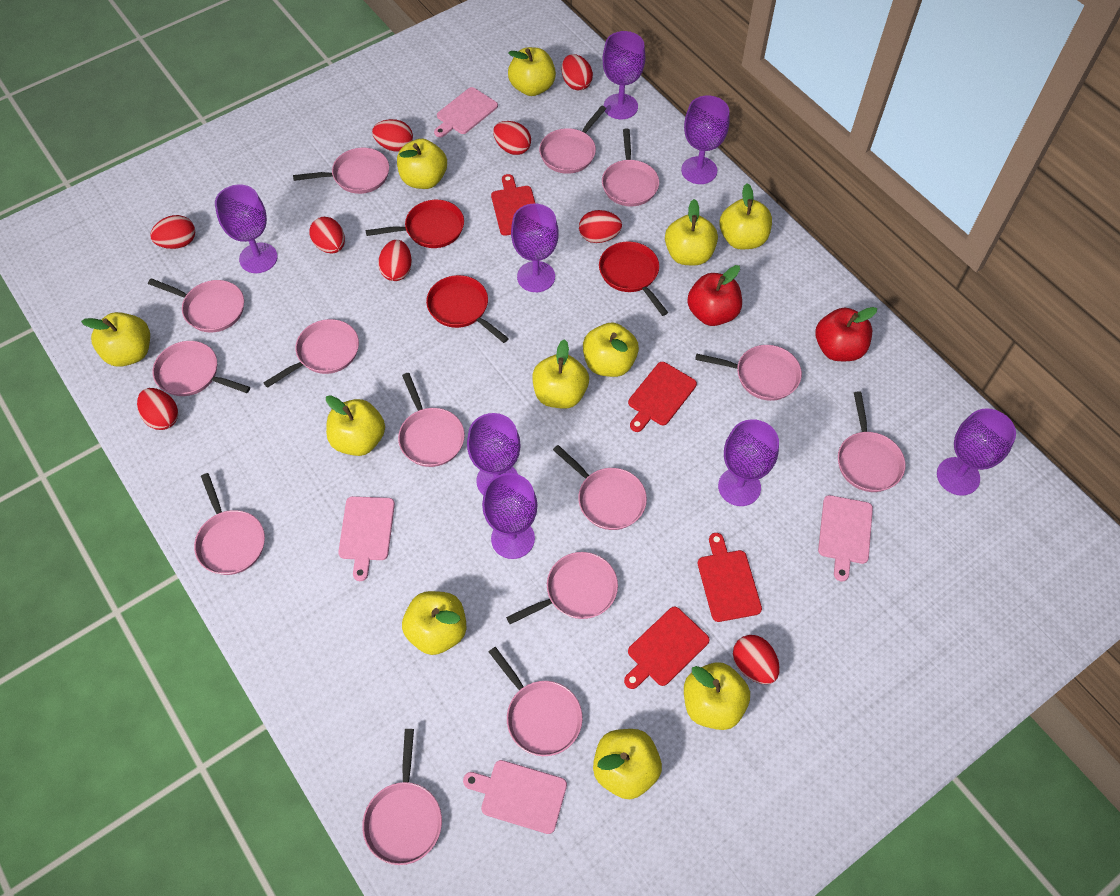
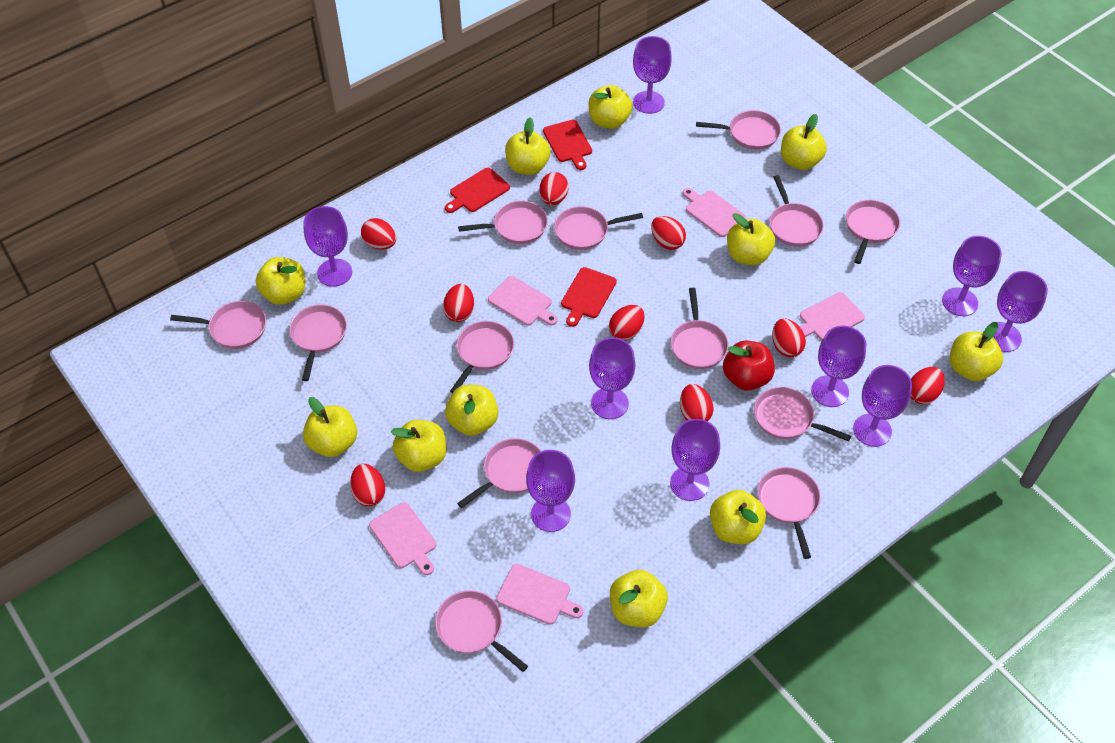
pink cutting board: 4 -> 5
pink pan: 14 -> 13
purple goblet: 8 -> 9
red apple: 2 -> 1
red cutting board: 4 -> 3
red pan: 3 -> 0

